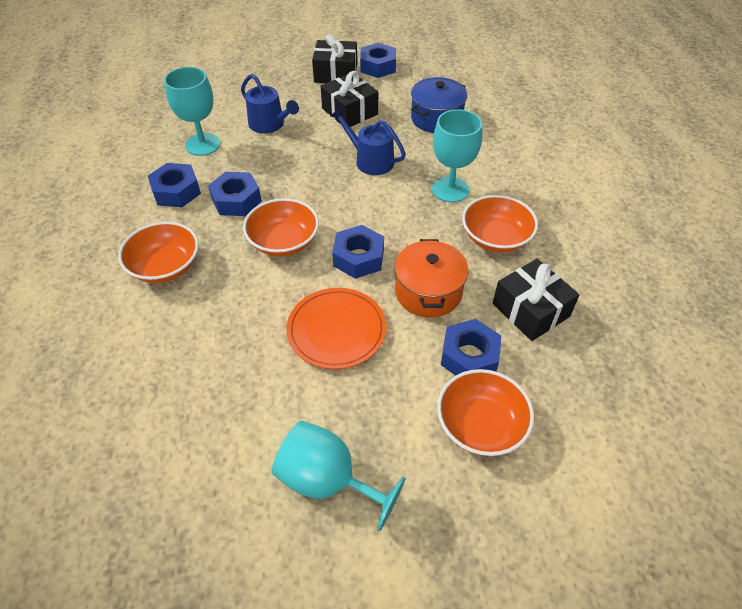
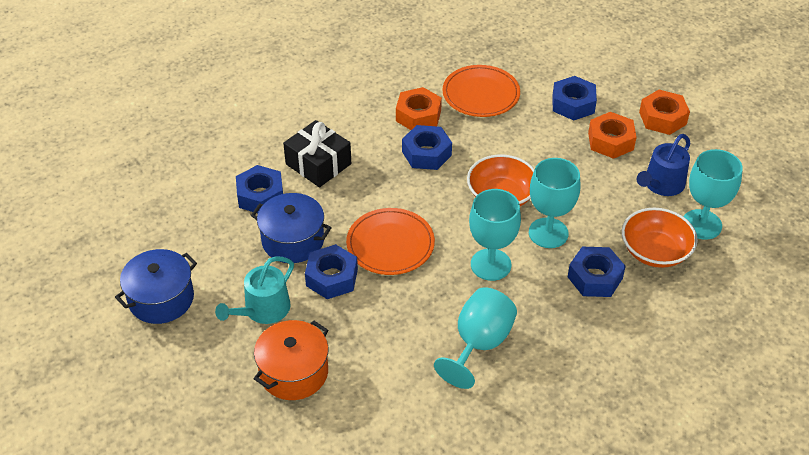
black gift: 3 -> 1
blue pot: 1 -> 2
blue watering can: 2 -> 1
orange bowl: 4 -> 2
orange nut: 0 -> 3
orange plate: 1 -> 2
turquoise goblet: 3 -> 4
turquoise watering can: 0 -> 1

